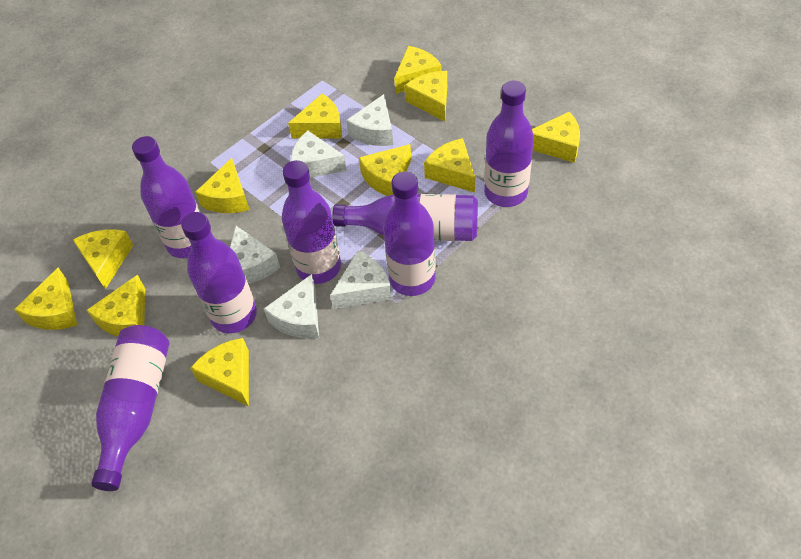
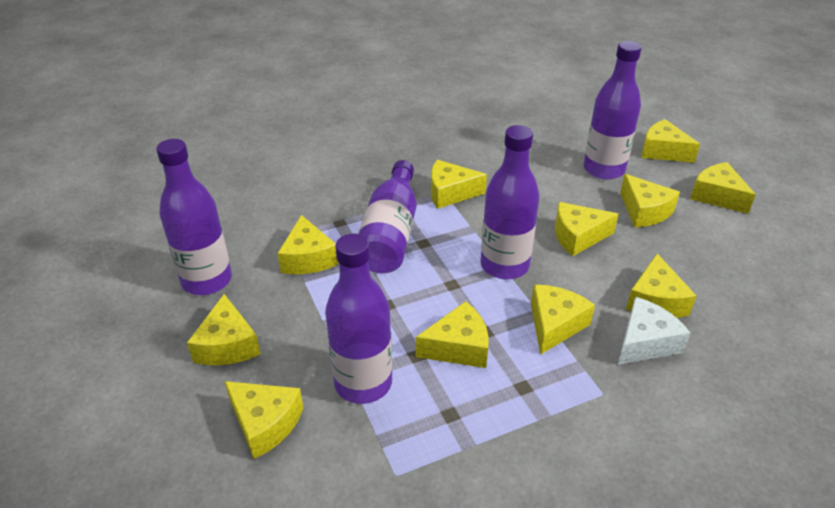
purple bottle: 7 -> 5
white cheese: 5 -> 1

